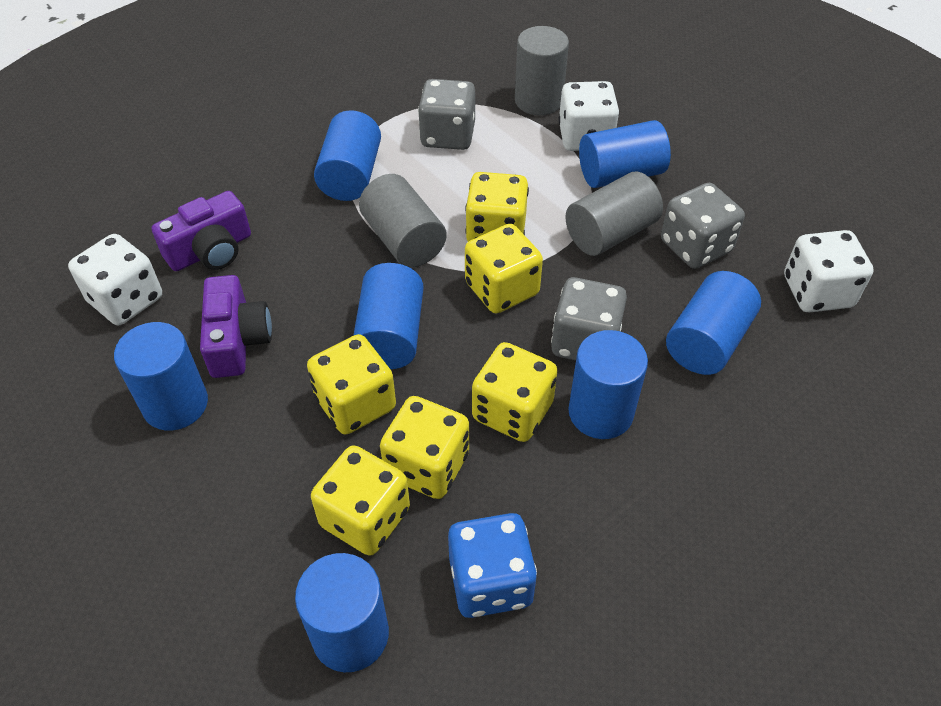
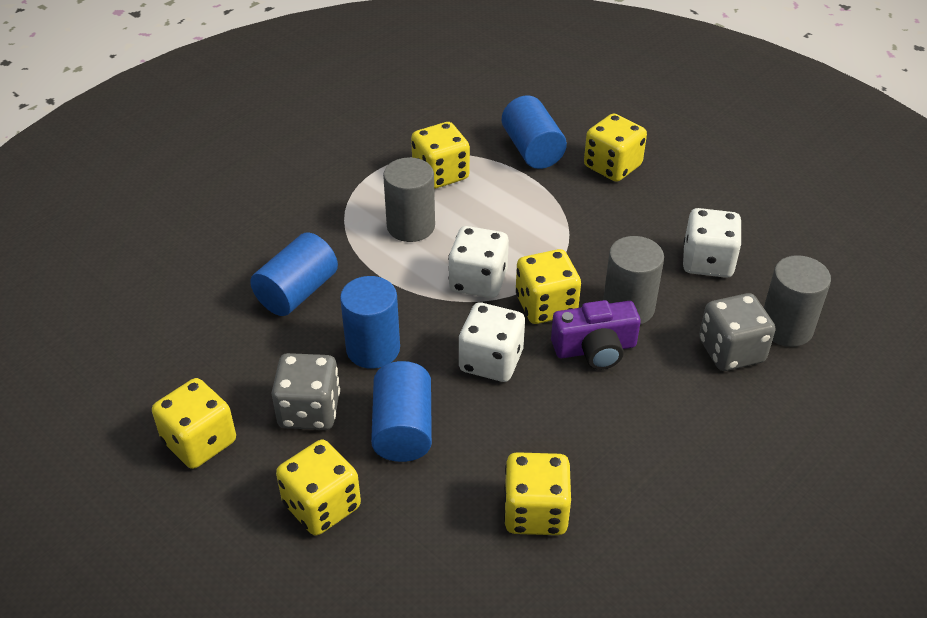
blue cylinder: 7 -> 4
blue dice: 1 -> 0
grey dice: 3 -> 2
purple camera: 2 -> 1

